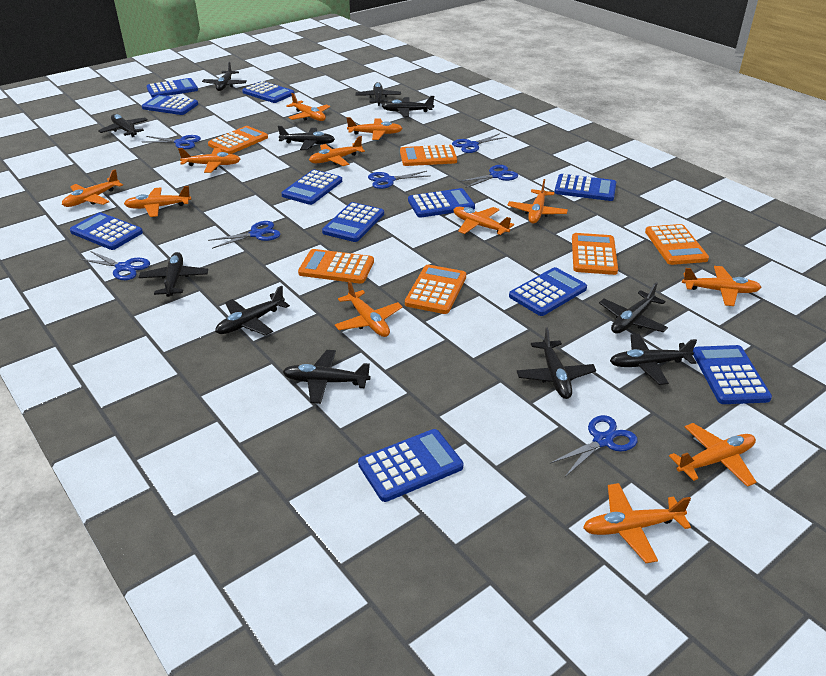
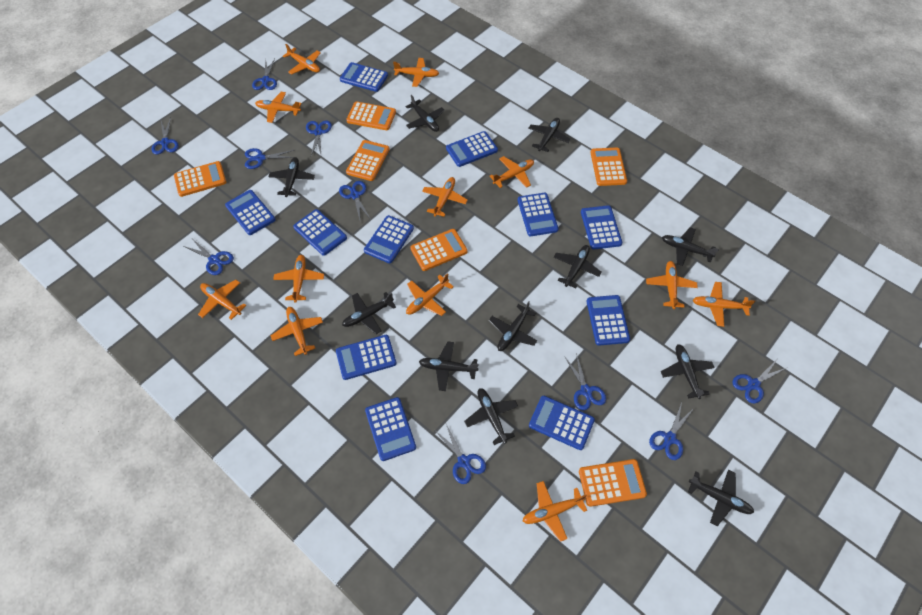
blue scissors: 7 -> 10

